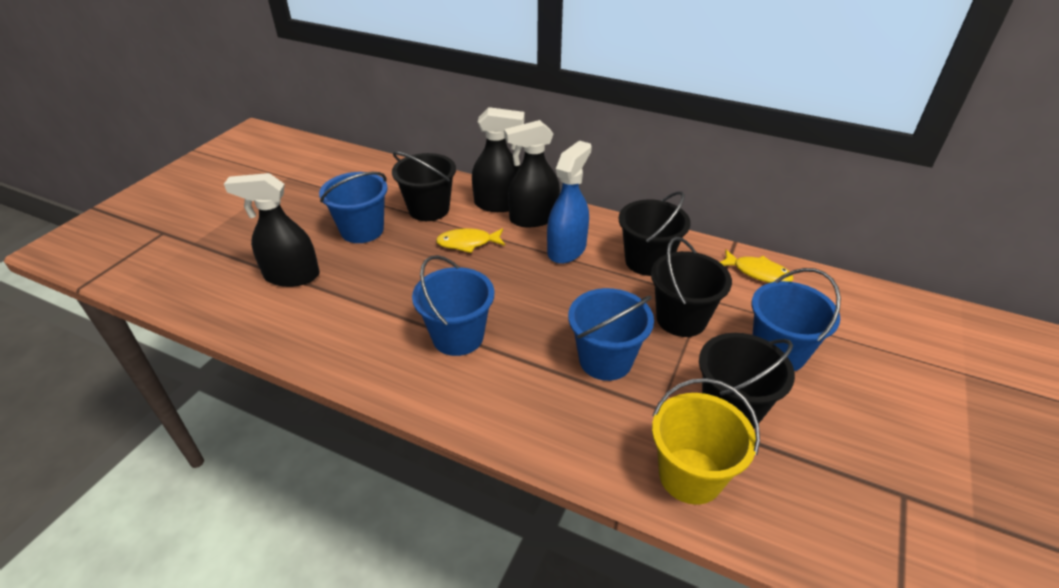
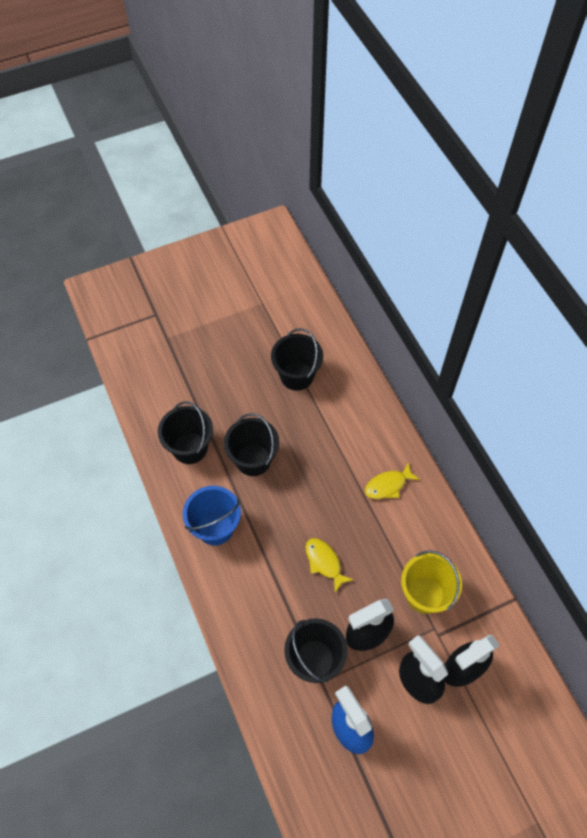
blue bucket: 4 -> 1

